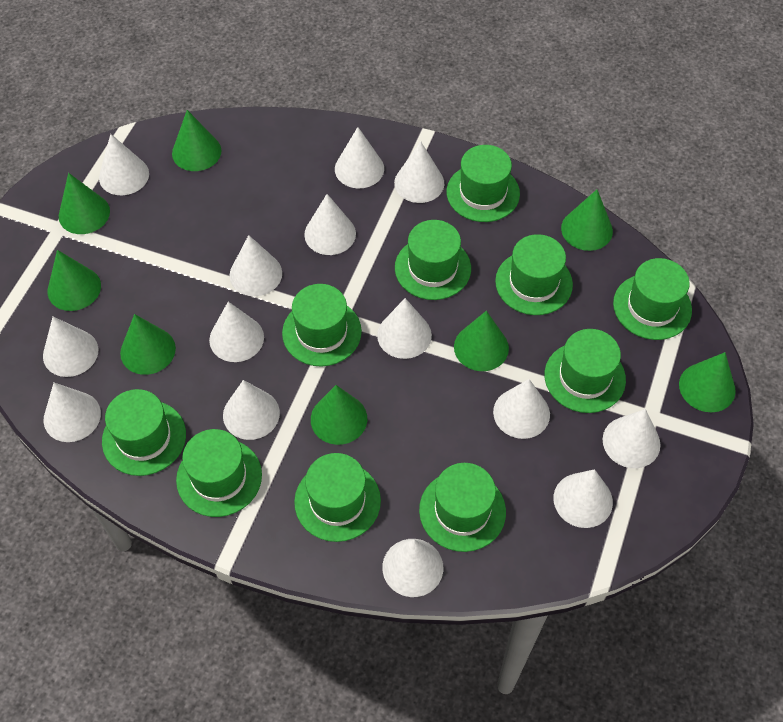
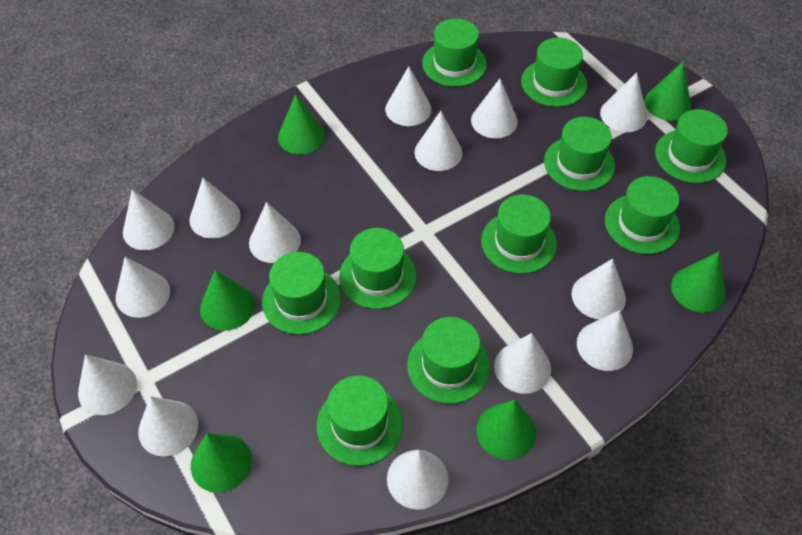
green cone: 8 -> 6

